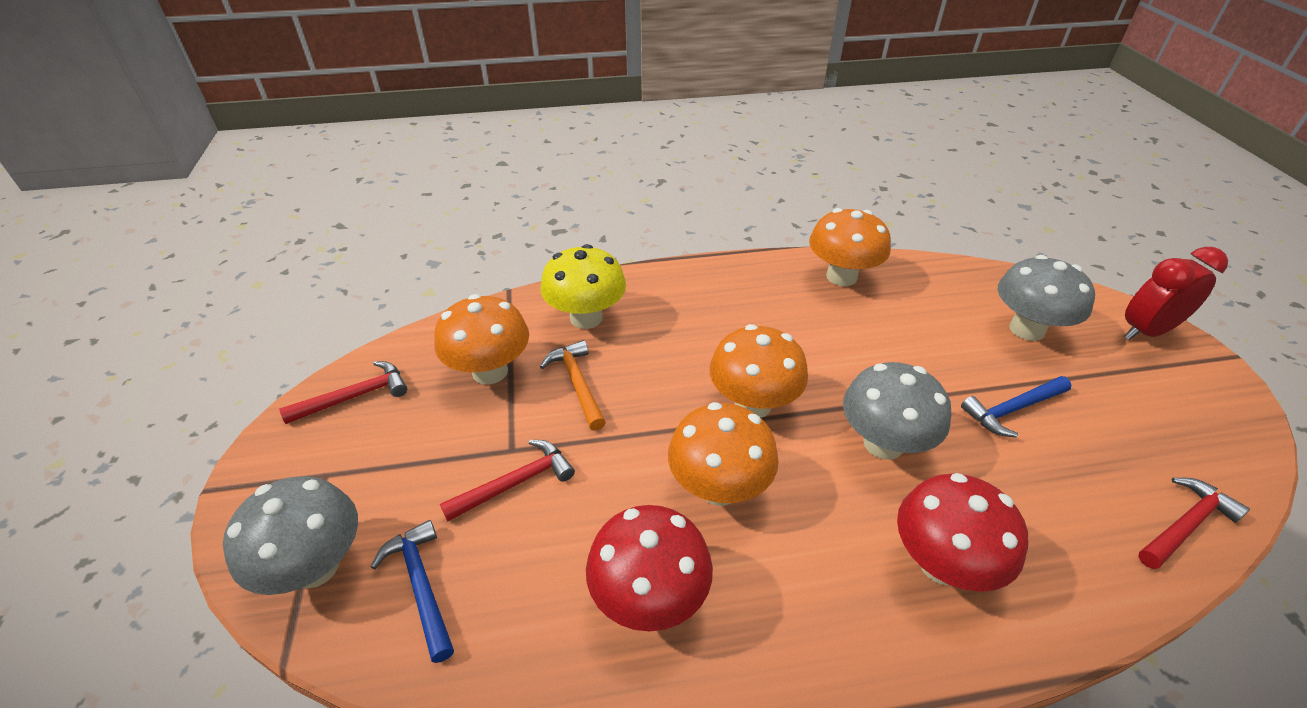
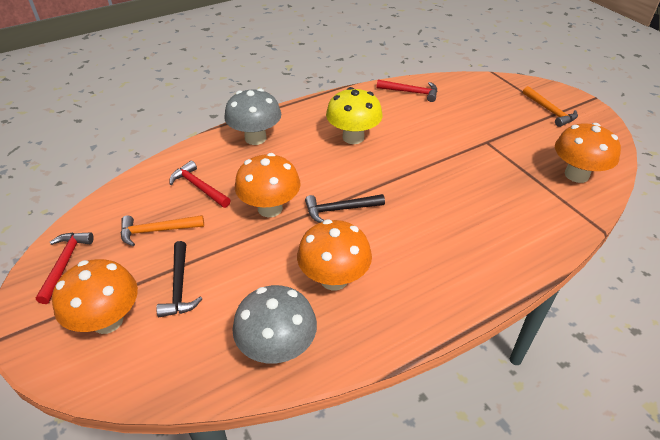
black hammer: 0 -> 2
blue hammer: 2 -> 0
grey mushroom: 3 -> 2
orange hammer: 1 -> 2
red clock: 1 -> 0
red mushroom: 2 -> 0

